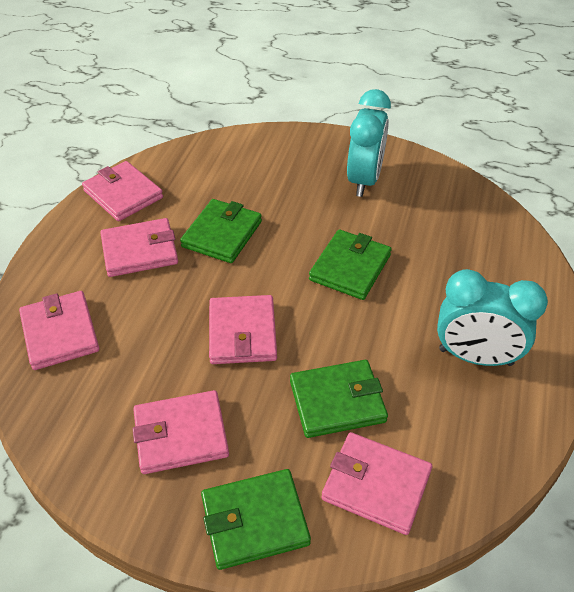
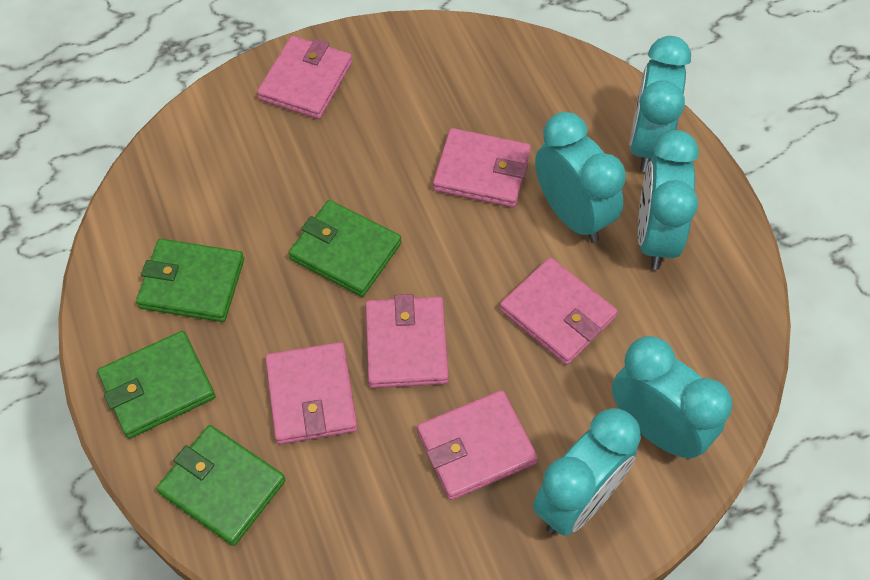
turquoise clock: 2 -> 5

